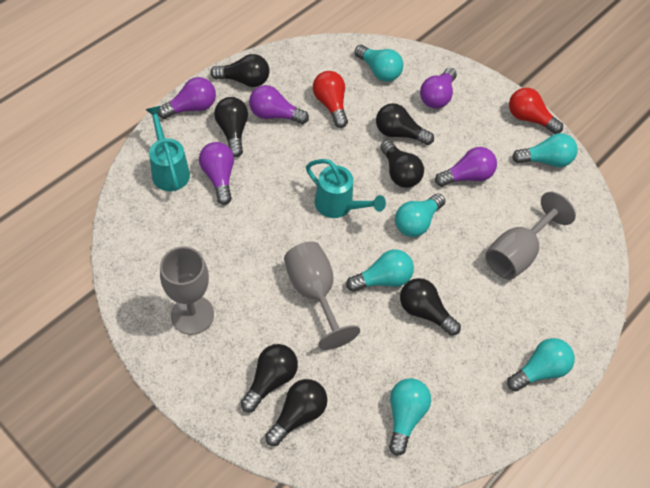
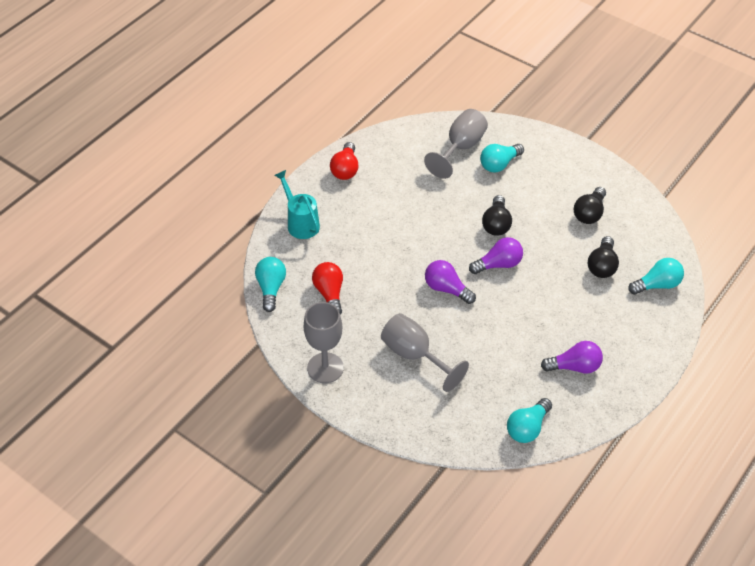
black light bulb: 7 -> 3
purple light bulb: 5 -> 3
turquoise light bulb: 6 -> 4
turquoise watering can: 2 -> 1

